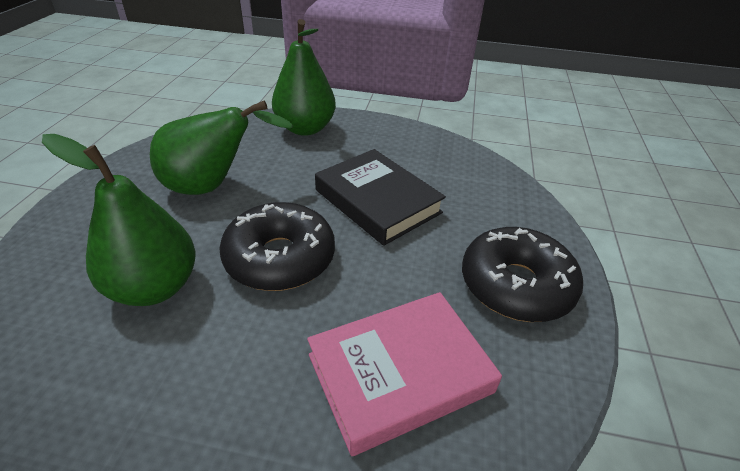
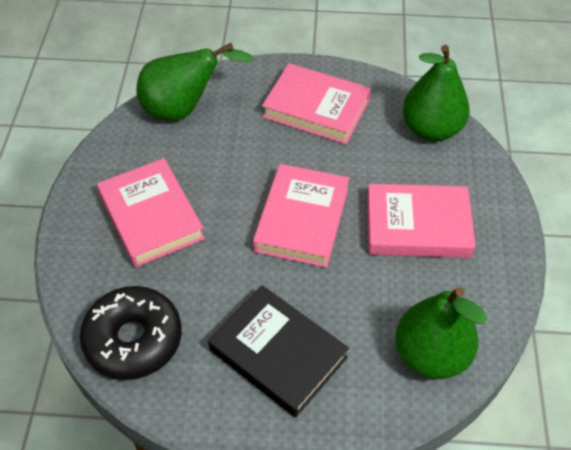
black donut: 2 -> 1
pink book: 1 -> 4

